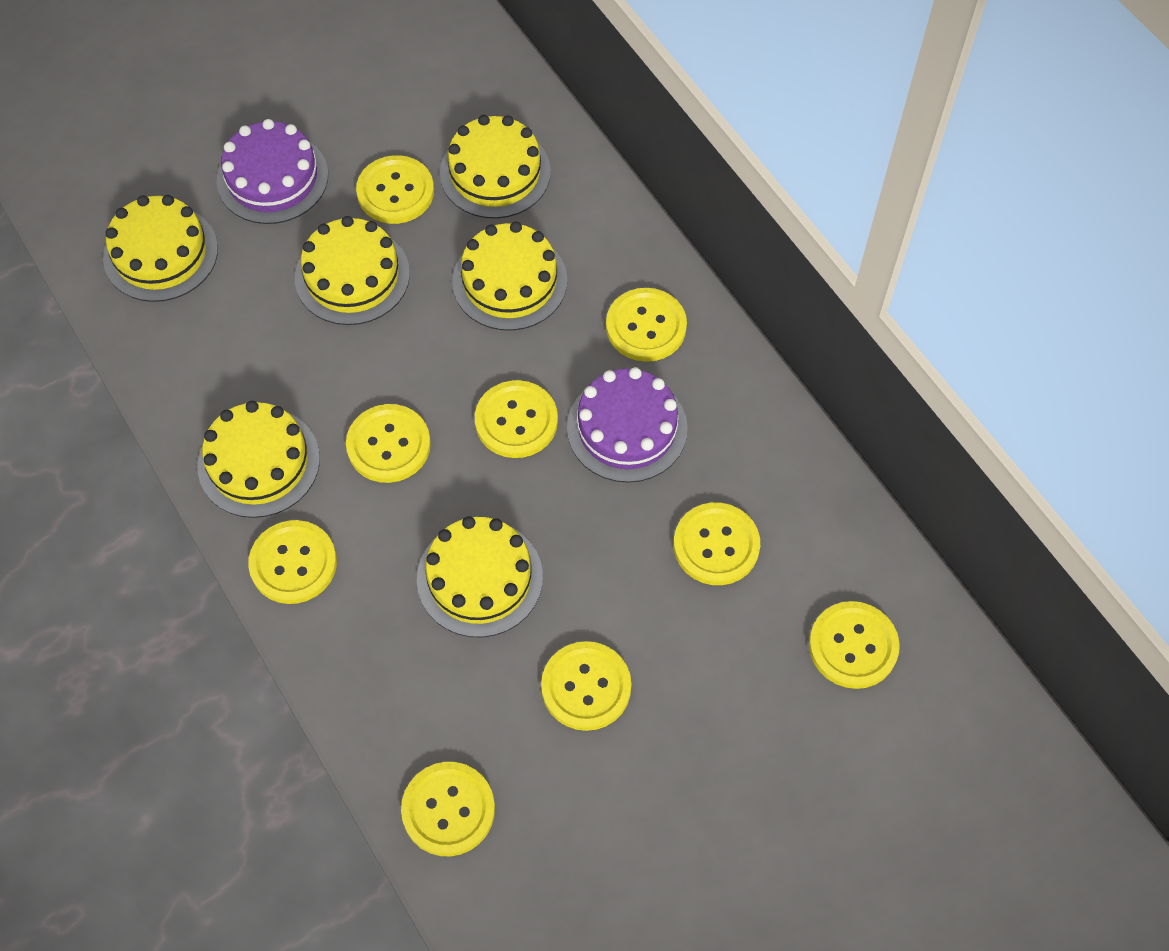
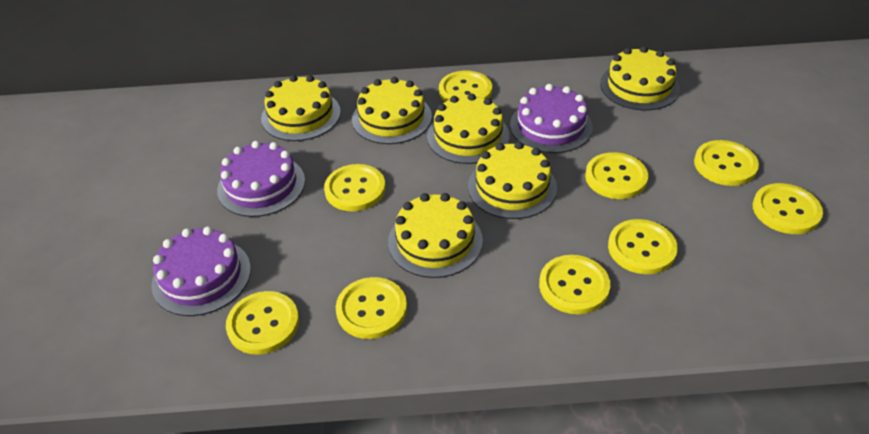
purple cake: 2 -> 3

